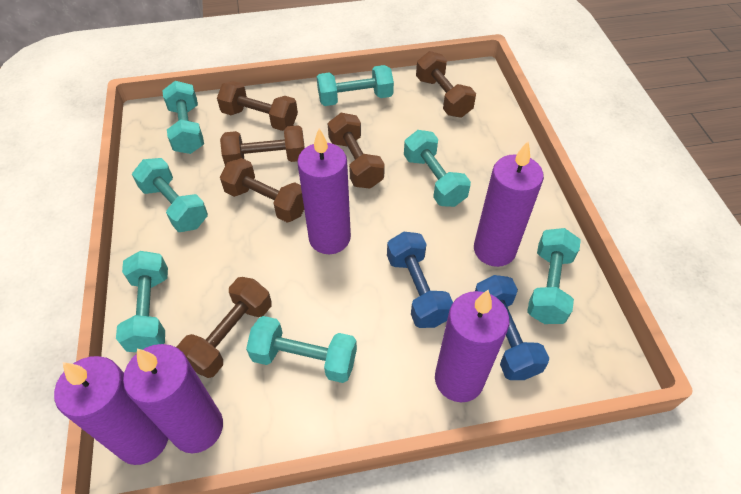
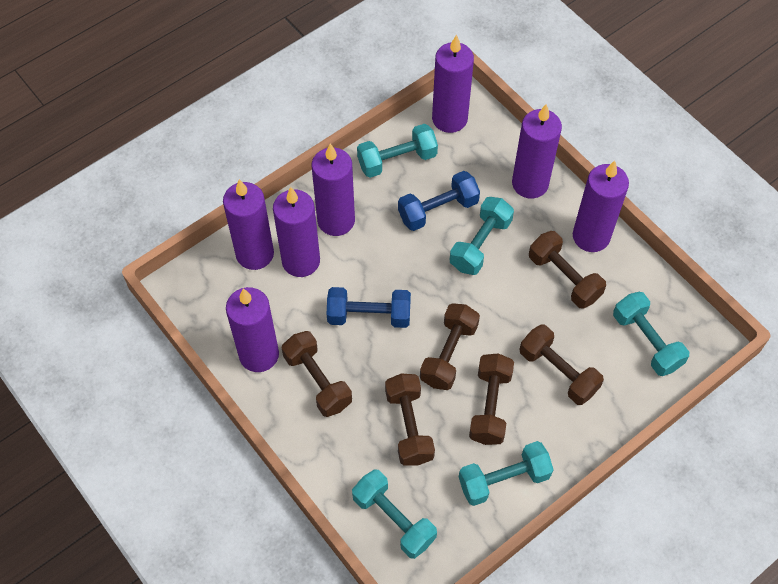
purple candle: 5 -> 7
turquoise dumbbell: 7 -> 5

